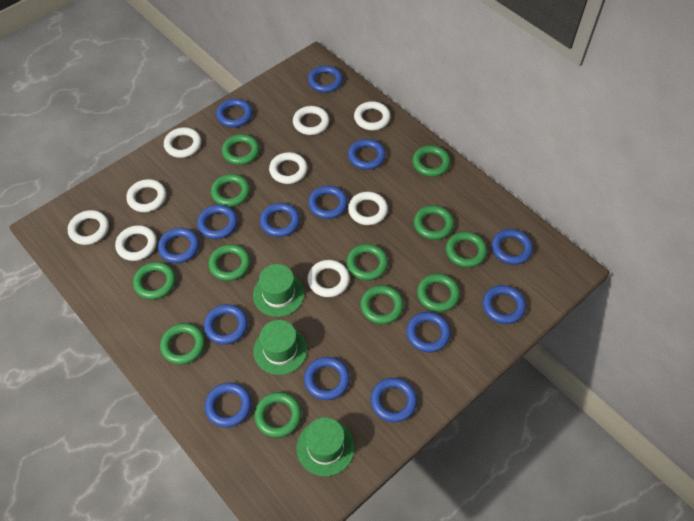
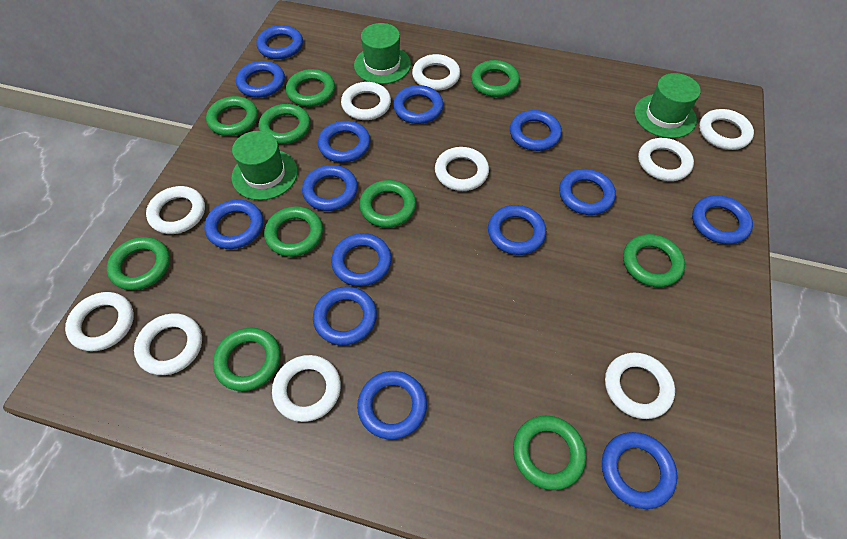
green ring: 12 -> 10
white ring: 9 -> 10

